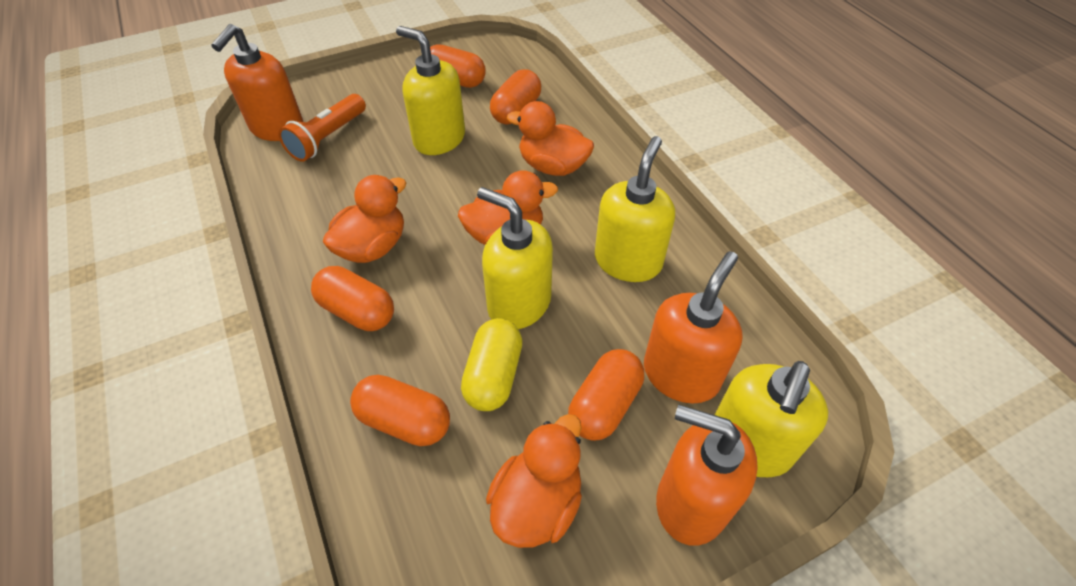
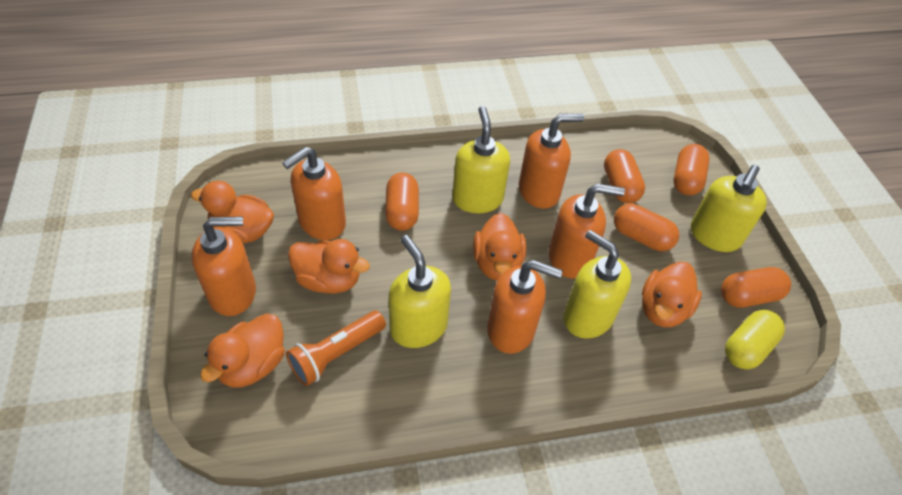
orange duck: 4 -> 5
orange soap dispenser: 3 -> 5

